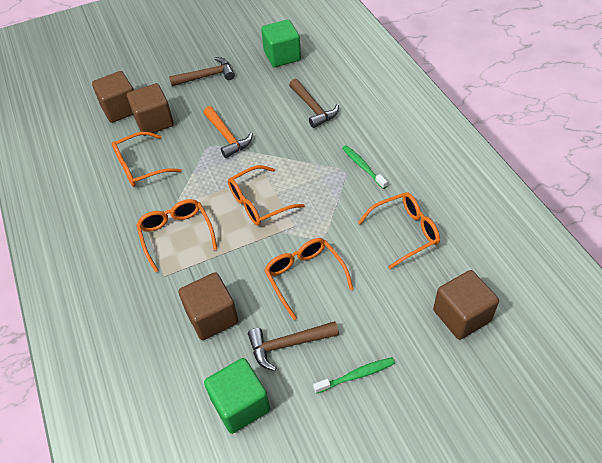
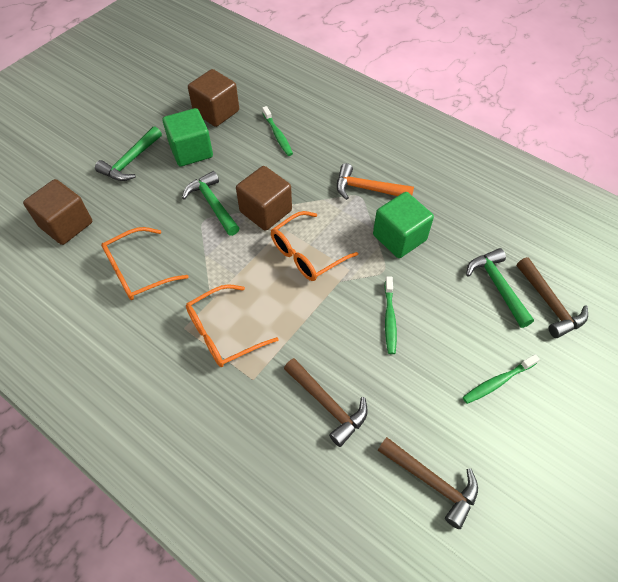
brown cube: 4 -> 3
green hammer: 0 -> 3
green toothbrush: 2 -> 3
orange glasses: 5 -> 3

